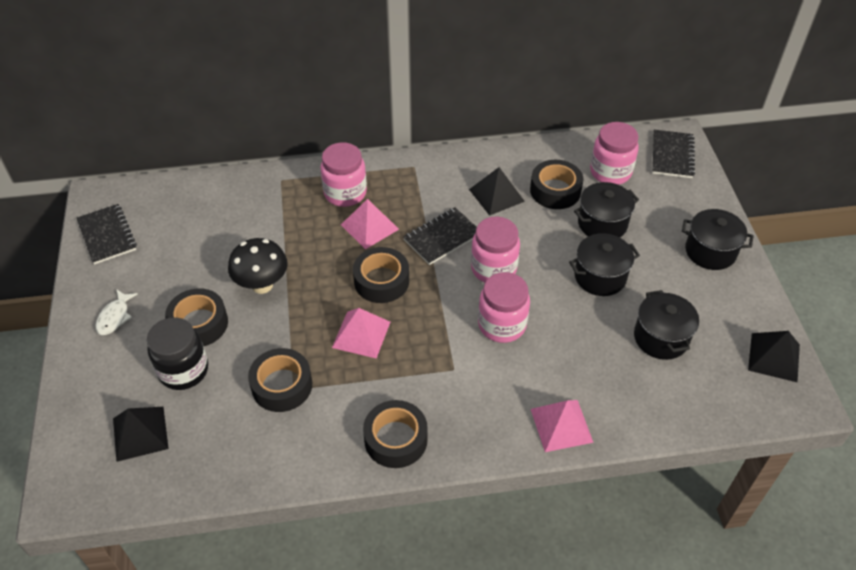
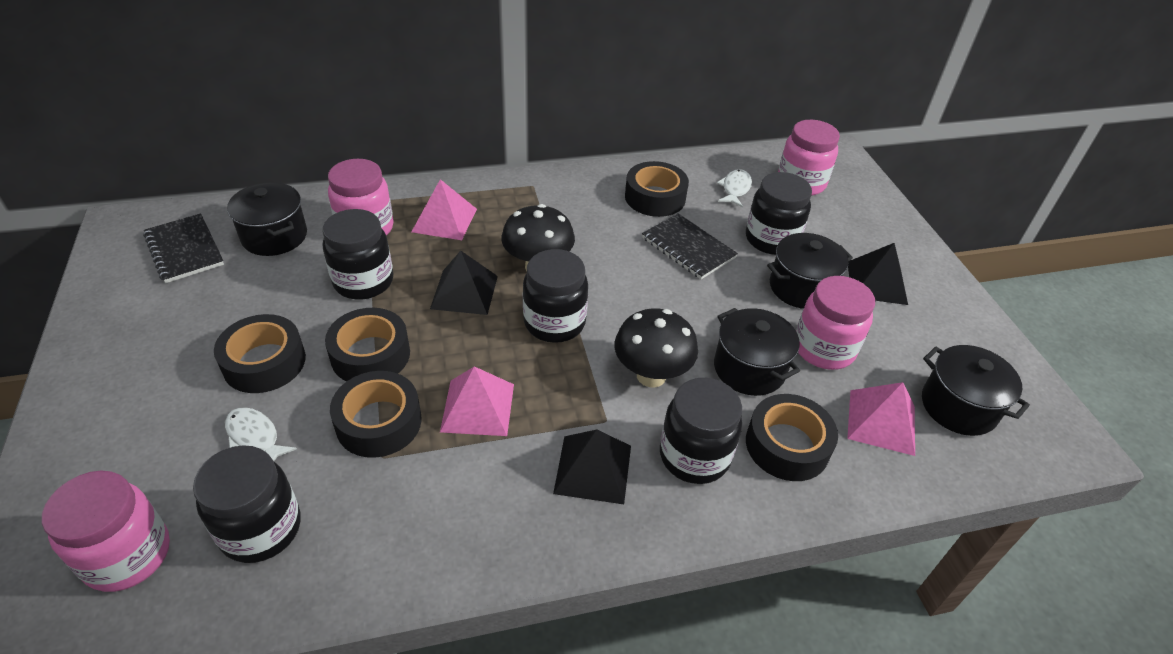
black jar: 1 -> 5
black mushroom: 1 -> 2
black notebook: 3 -> 2
white fish: 1 -> 2

